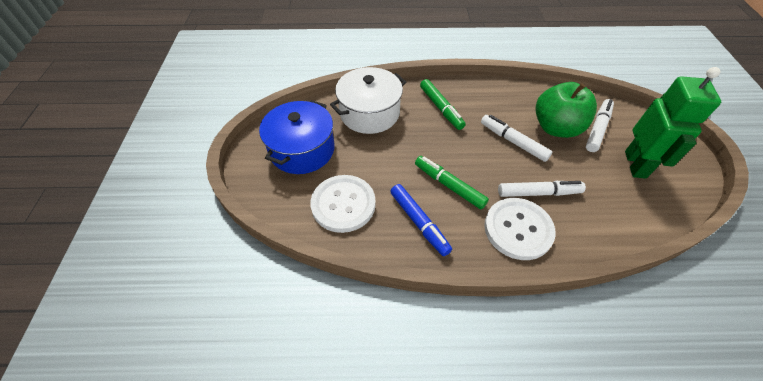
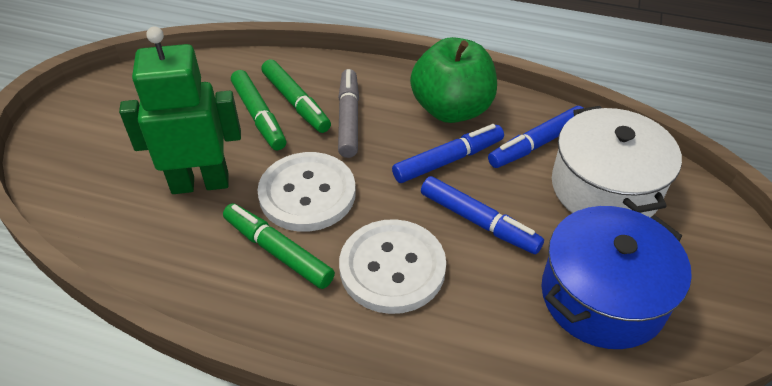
blue marker: 1 -> 3
green marker: 2 -> 3
grey marker: 0 -> 1
white marker: 3 -> 0

